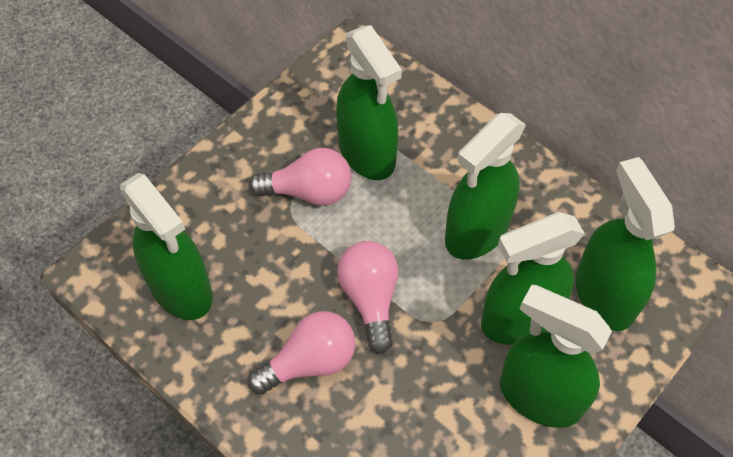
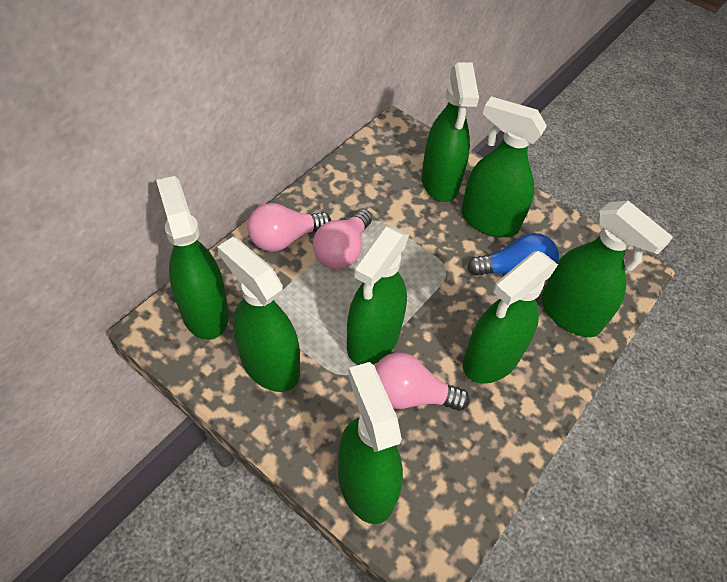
blue light bulb: 0 -> 1
green spray bottle: 6 -> 8

